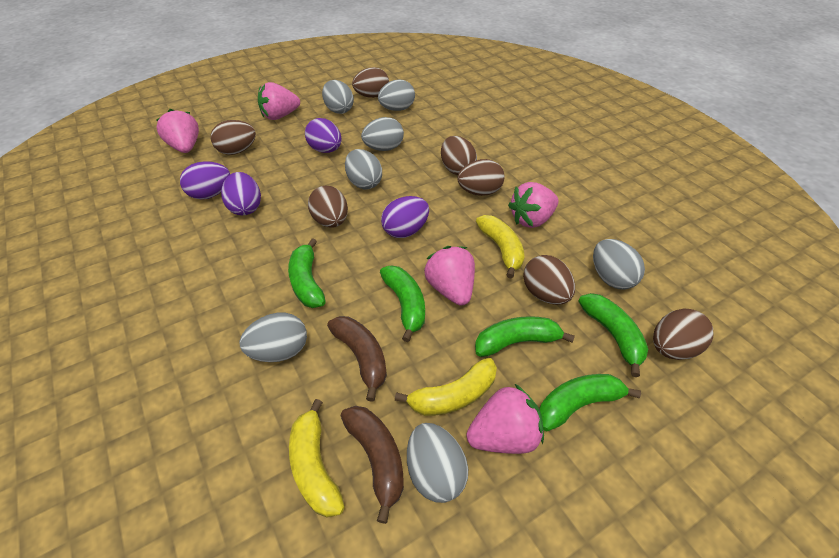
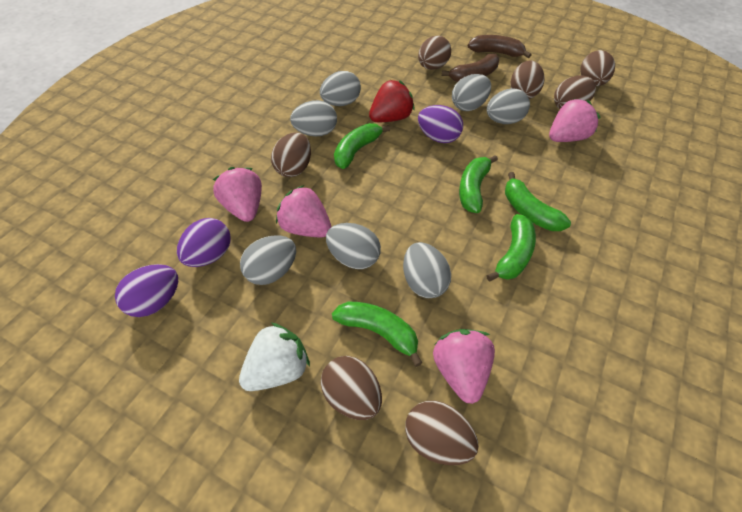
pink strawberry: 5 -> 4
purple egg: 4 -> 3
red strawberry: 0 -> 1
white strawberry: 0 -> 1
yellow banana: 3 -> 0

